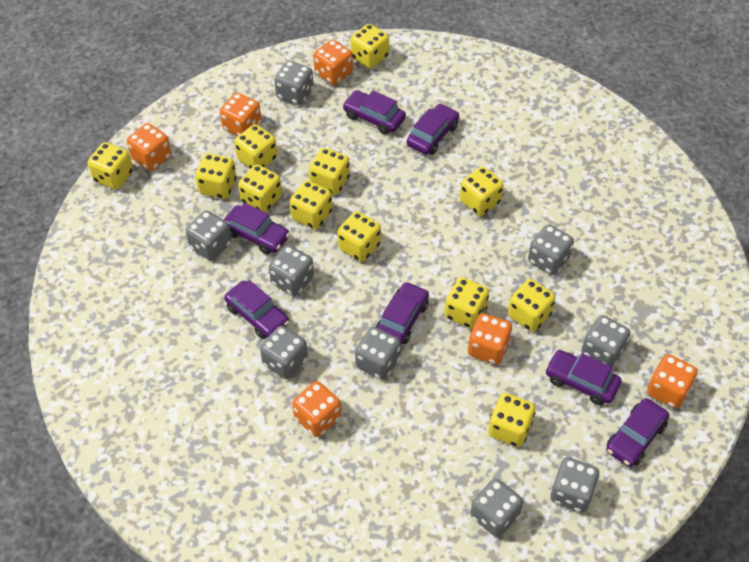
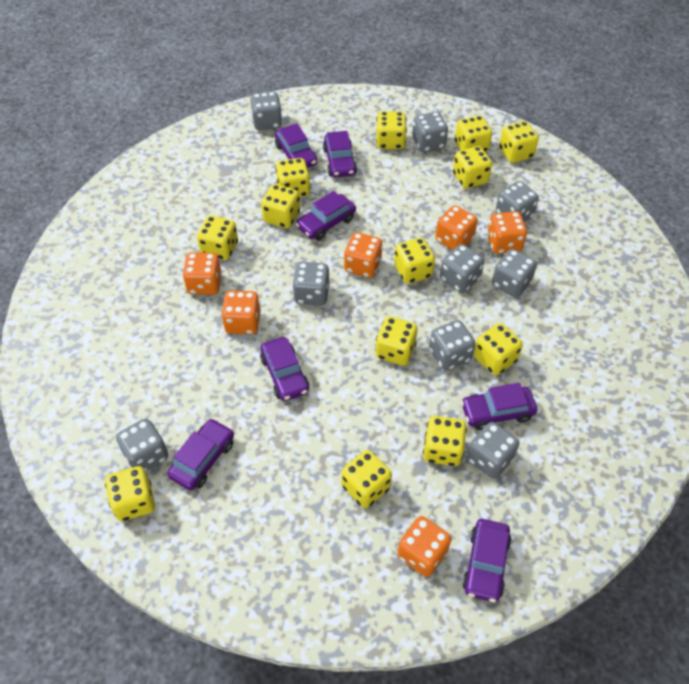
yellow dice: 12 -> 13

